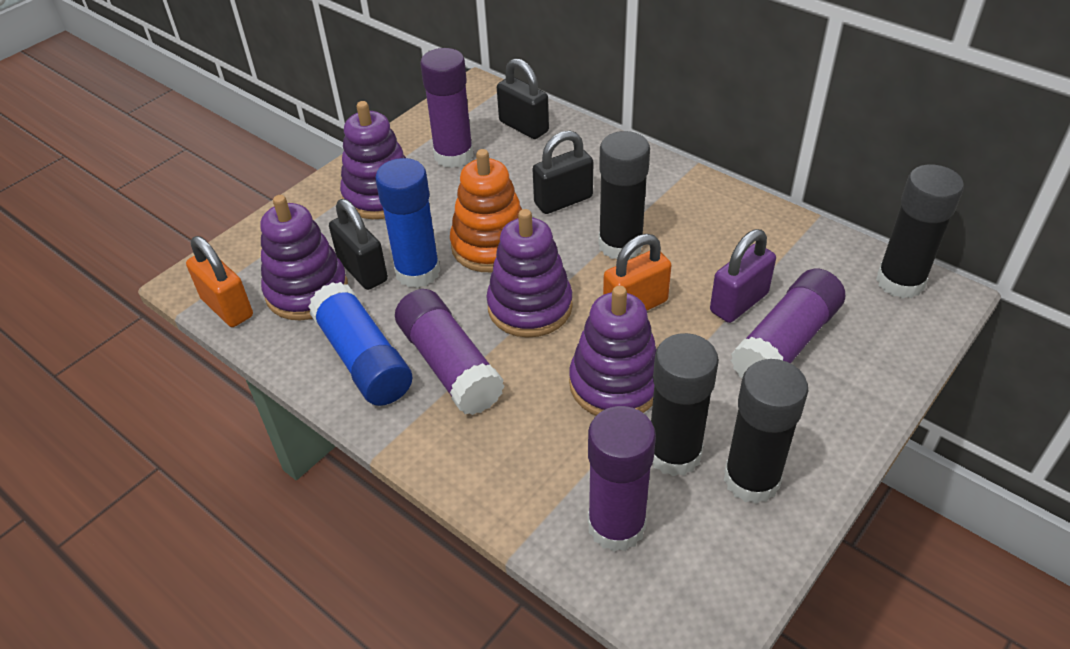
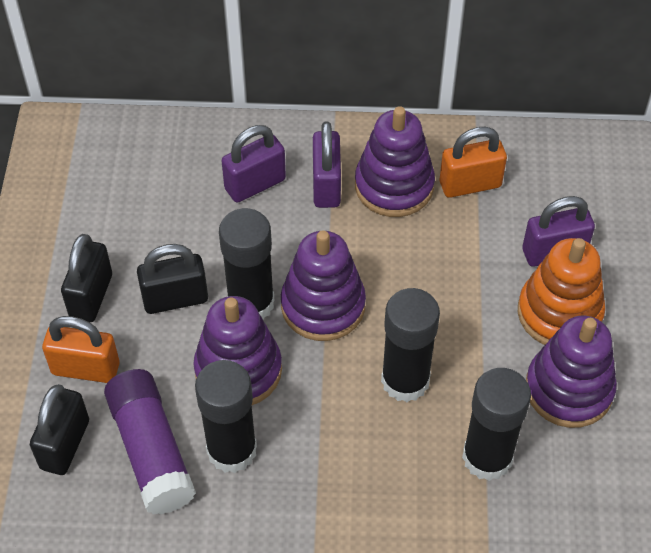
blue glue stick: 2 -> 0
purple glue stick: 4 -> 1
purple padlock: 1 -> 3

